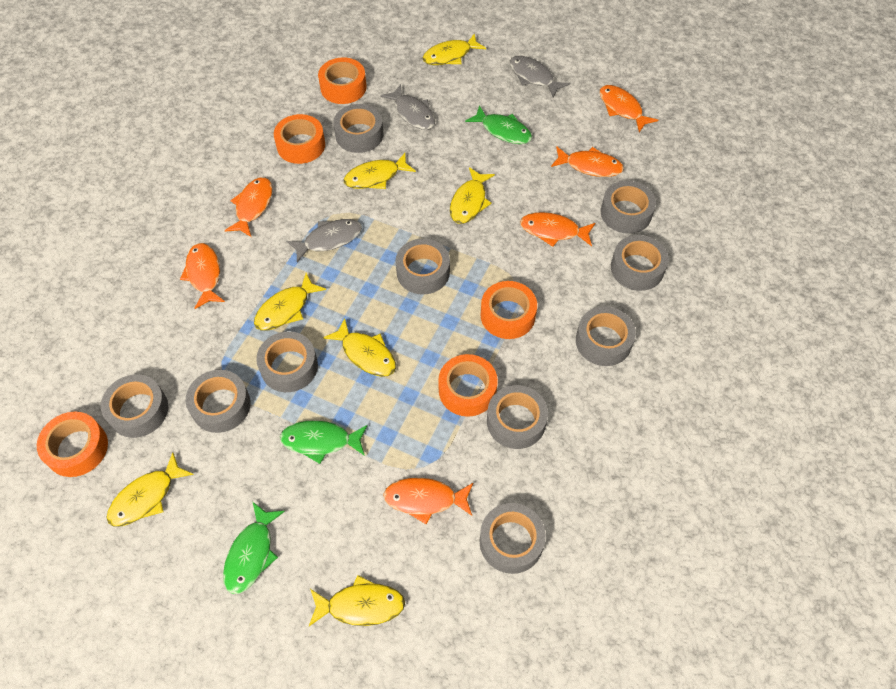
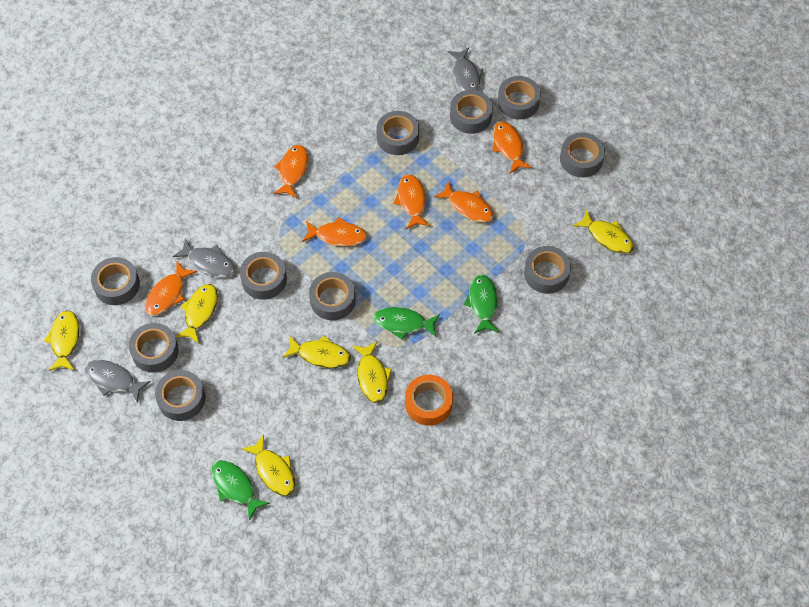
orange tape: 5 -> 1
yellow fish: 7 -> 6

